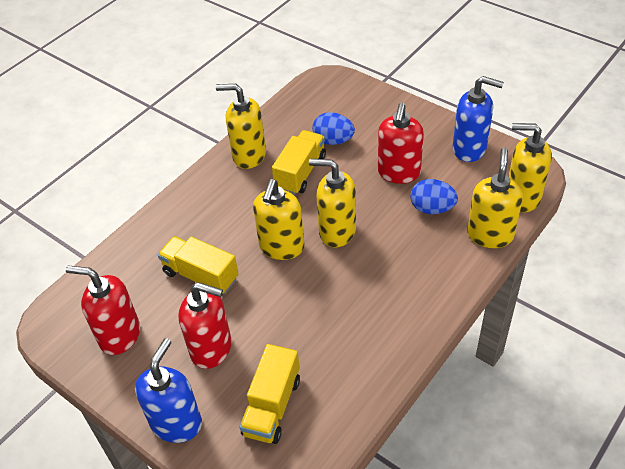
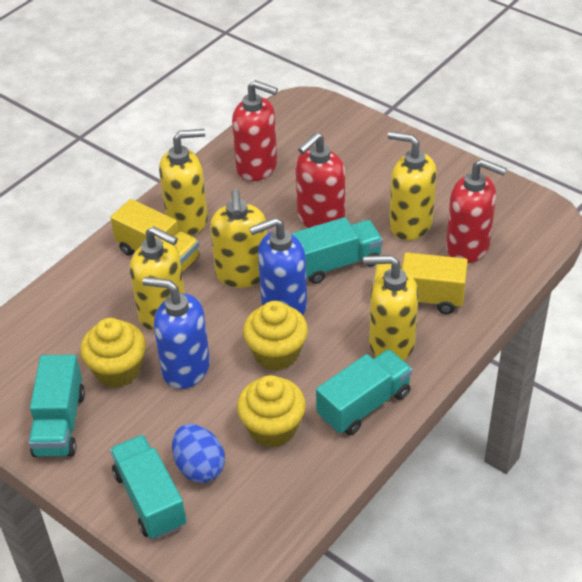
blue egg: 2 -> 1
turquoise truck: 0 -> 4
yellow cupcake: 0 -> 3
yellow truck: 3 -> 2

